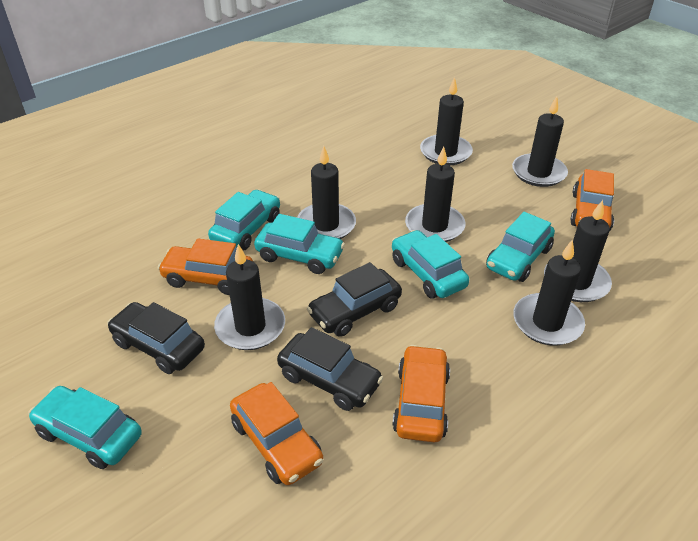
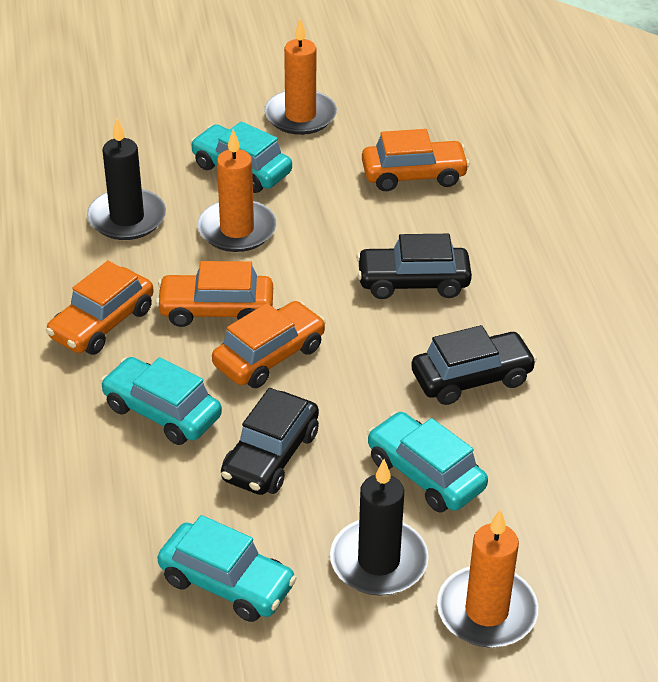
black candle: 7 -> 2
orange candle: 0 -> 3
turquoise car: 5 -> 4

